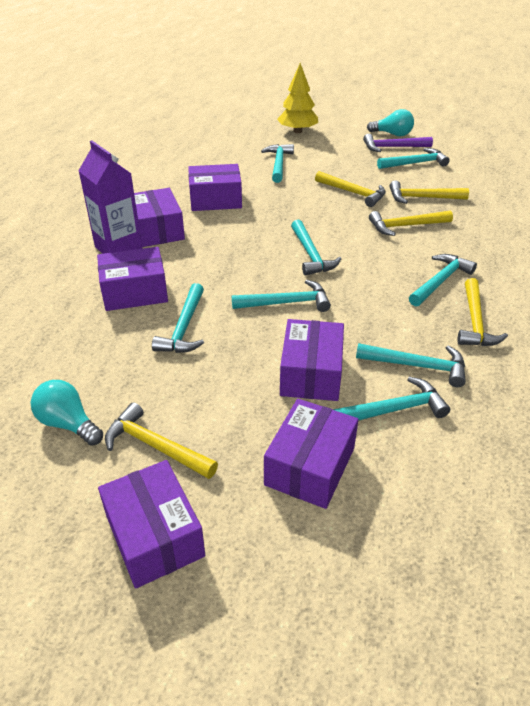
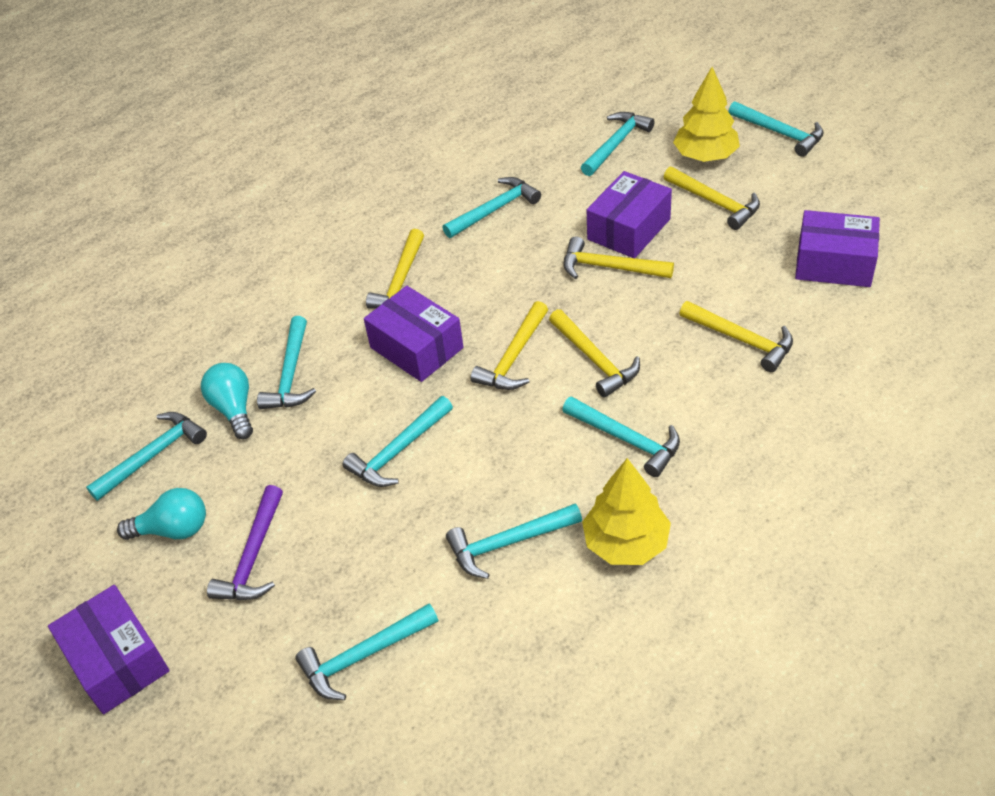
purple box: 6 -> 4
purple carton: 1 -> 0
turquoise hammer: 8 -> 9
yellow hammer: 5 -> 6
yellow tree: 1 -> 2

